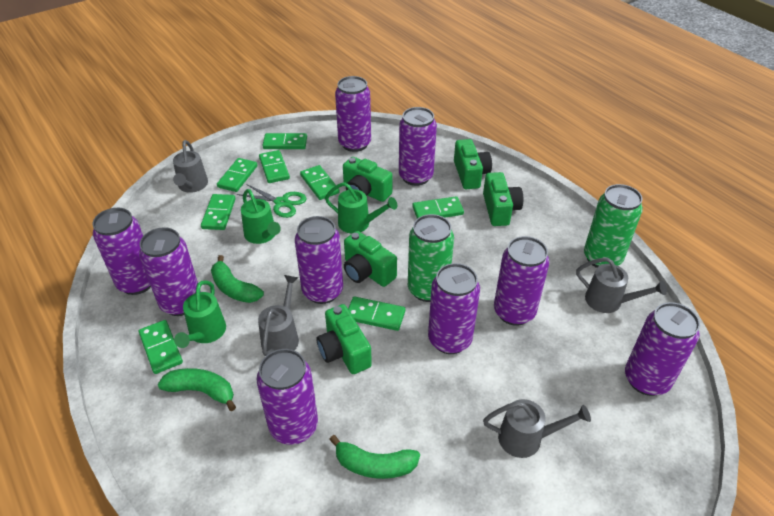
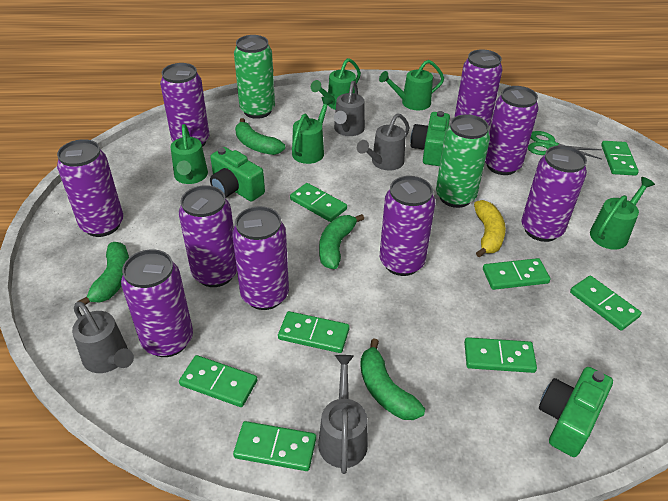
green banana: 3 -> 4
green camera: 5 -> 3
green watering can: 3 -> 5
yellow banana: 0 -> 1

